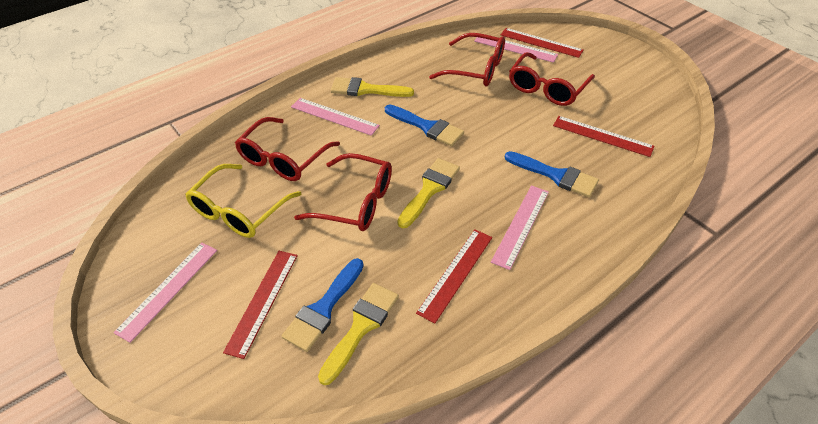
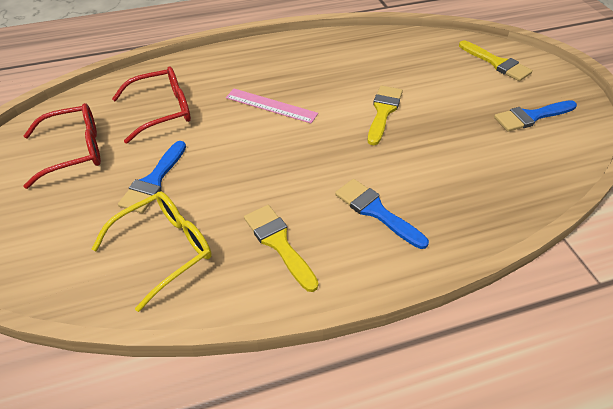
pink ruler: 4 -> 1
red glasses: 4 -> 2
red ruler: 4 -> 0

